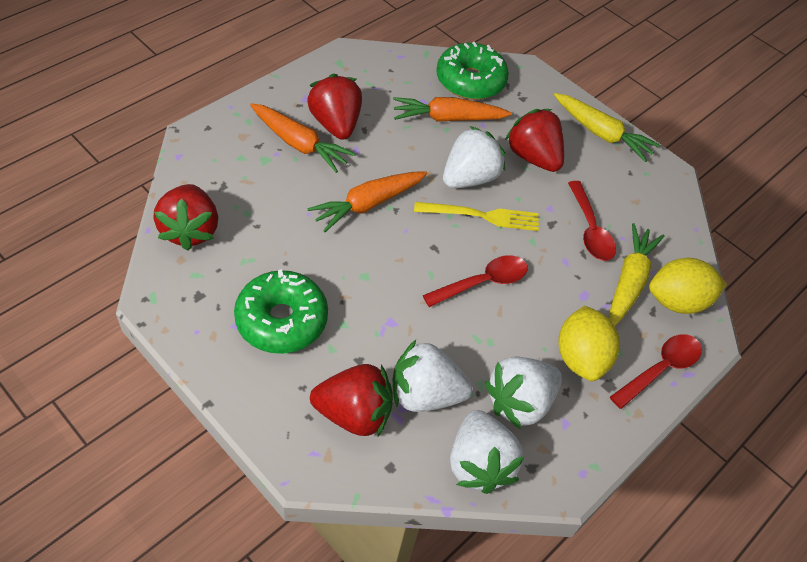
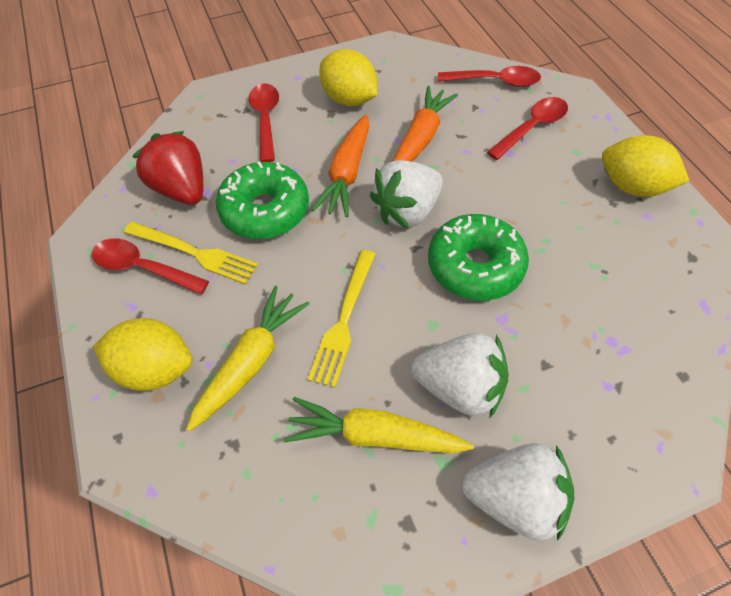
orange carrot: 3 -> 2
red spoon: 3 -> 4
red strawberry: 4 -> 1
white strawberry: 4 -> 3
yellow fork: 1 -> 2
yellow lemon: 2 -> 3

